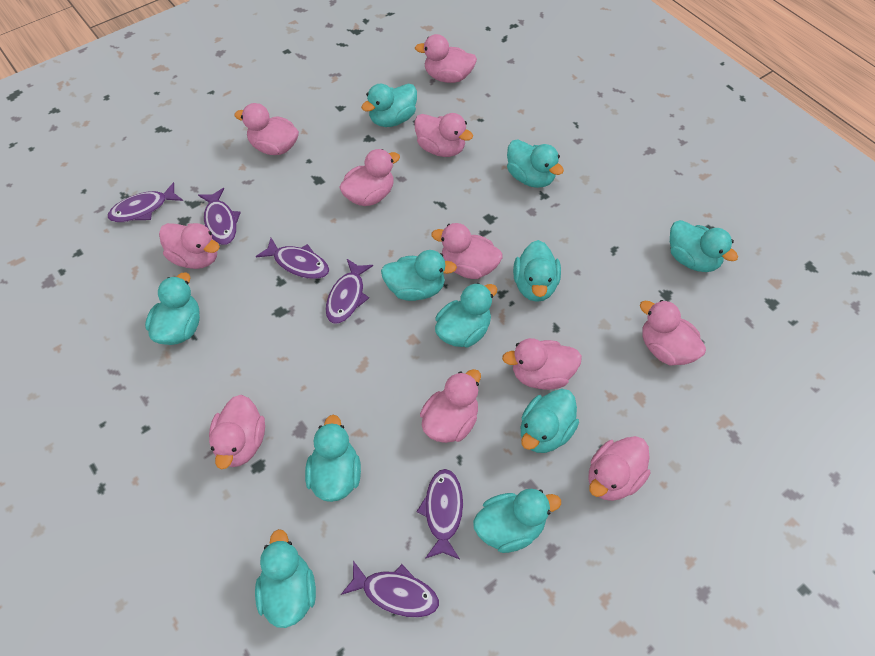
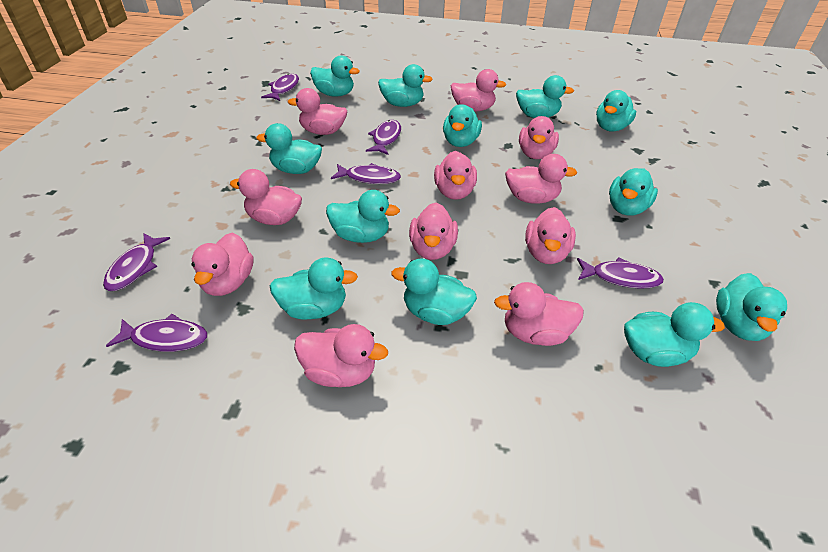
turquoise duck: 11 -> 12

